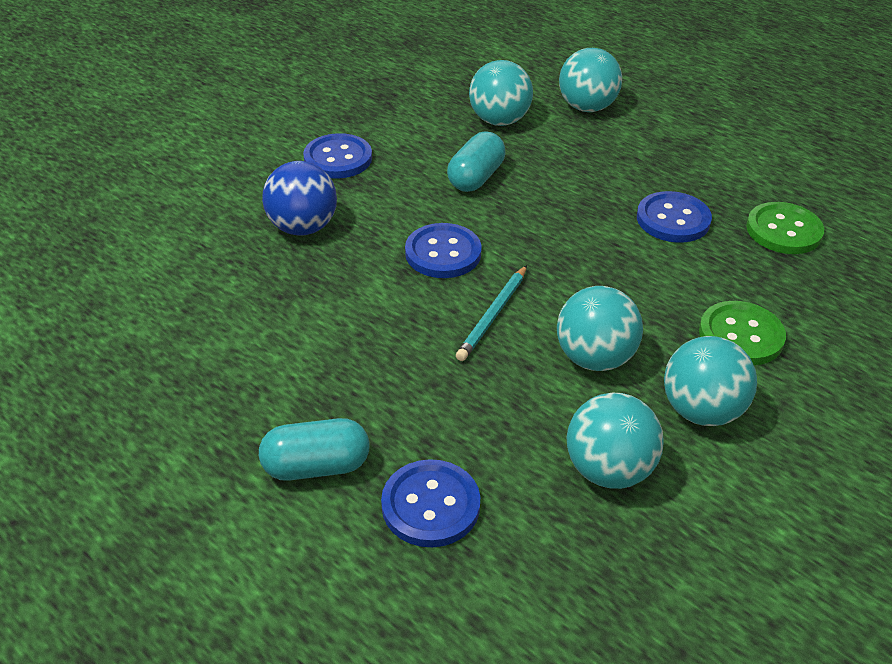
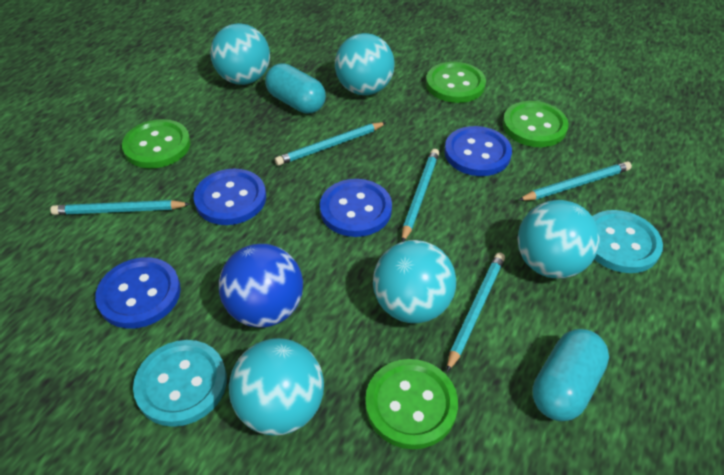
green button: 2 -> 4
turquoise button: 0 -> 2
turquoise pencil: 1 -> 5

